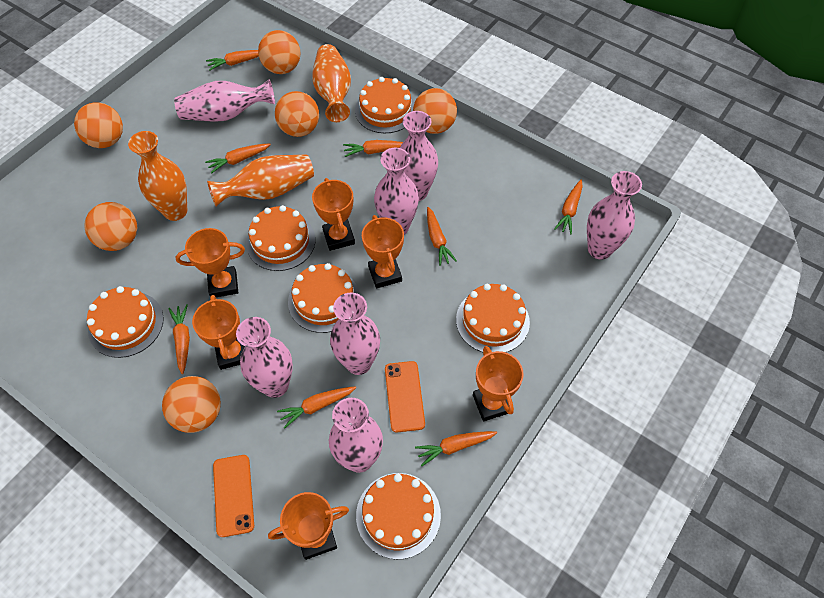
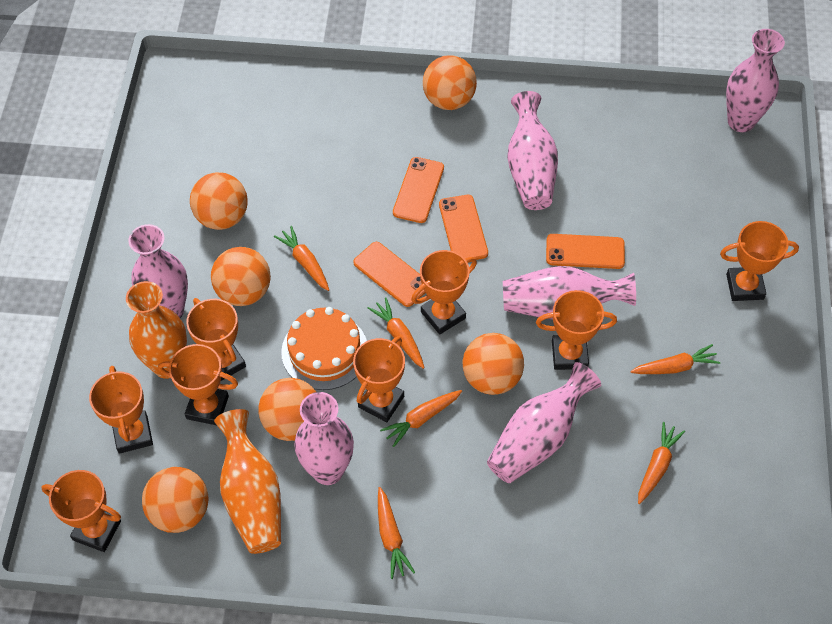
orange cake: 6 -> 1
orange carrot: 8 -> 6
orange phone: 2 -> 4
orange trophy: 6 -> 8
orange vase: 3 -> 2
pink vase: 7 -> 6

